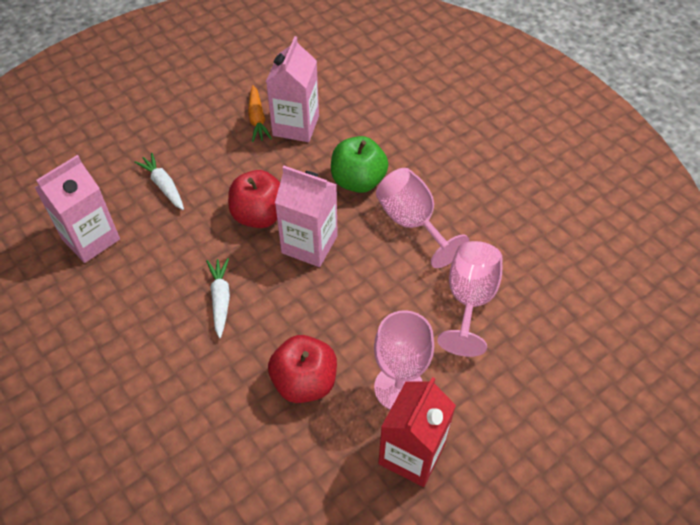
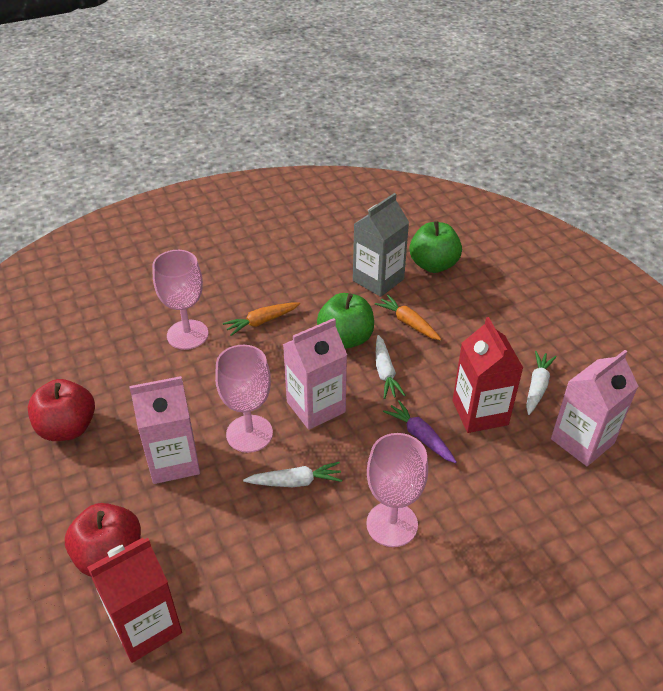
green apple: 1 -> 2
grey carton: 0 -> 1
orange carrot: 1 -> 2
purple carrot: 0 -> 1
red carton: 1 -> 2
white carrot: 2 -> 3

